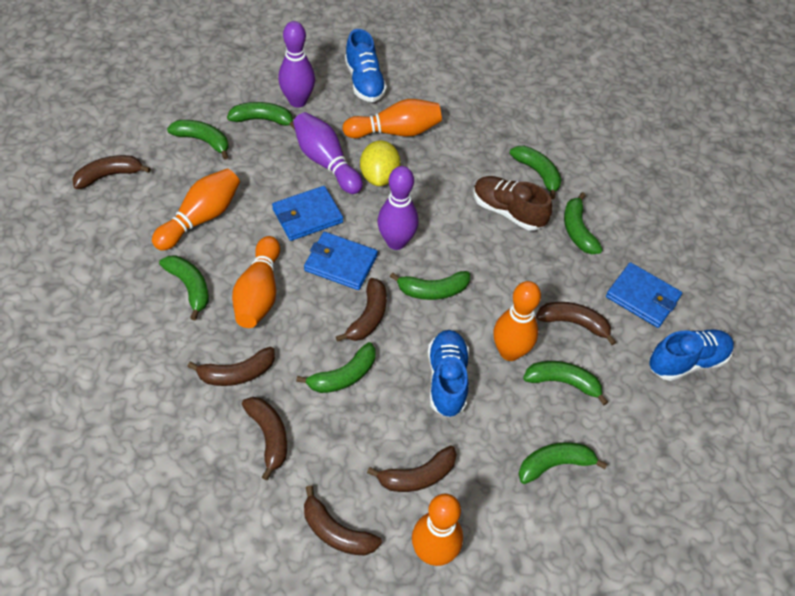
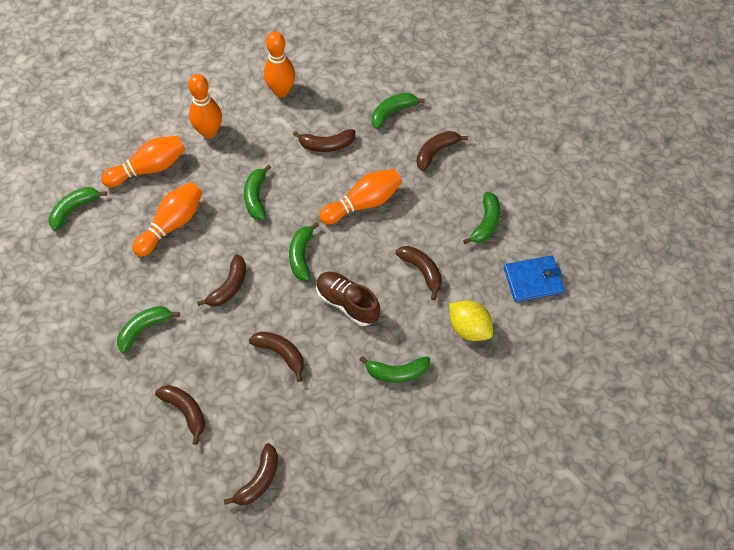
blue shoe: 3 -> 0
blue wallet: 3 -> 1
green banana: 9 -> 7
purple bowling pin: 3 -> 0

